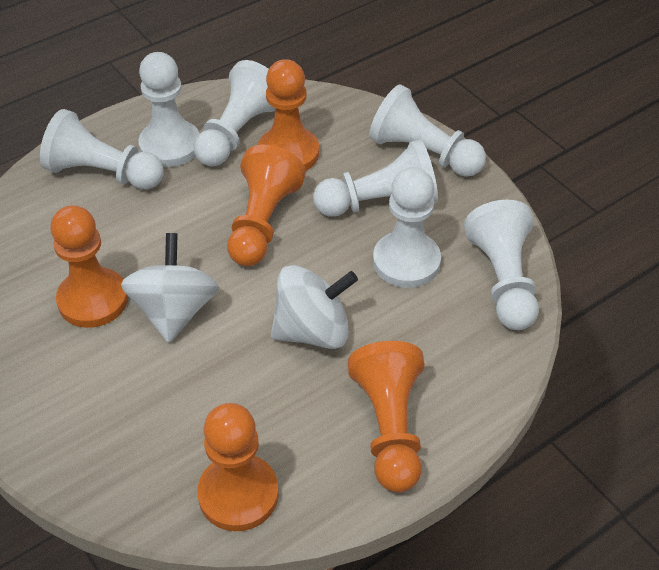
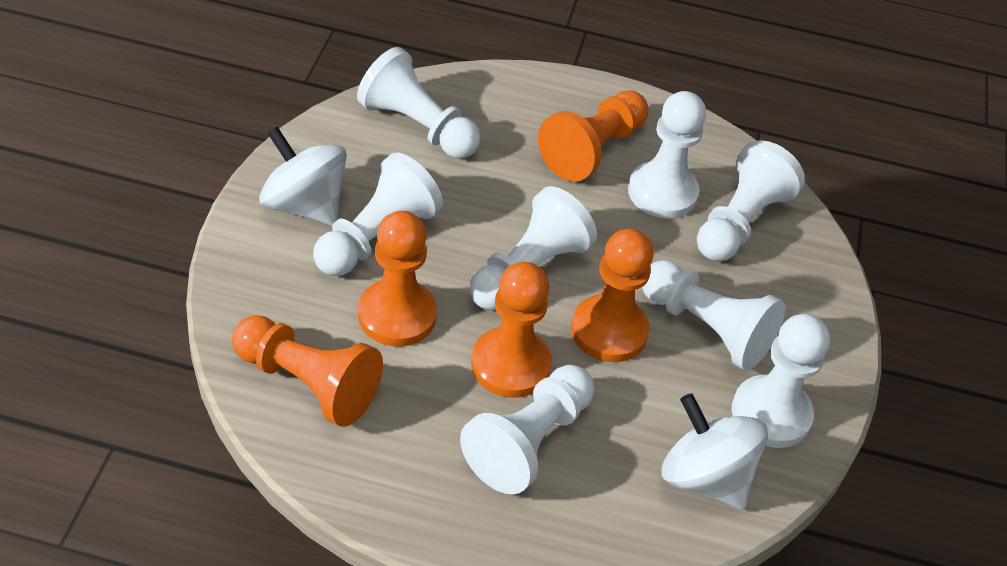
white pawn: 7 -> 8

